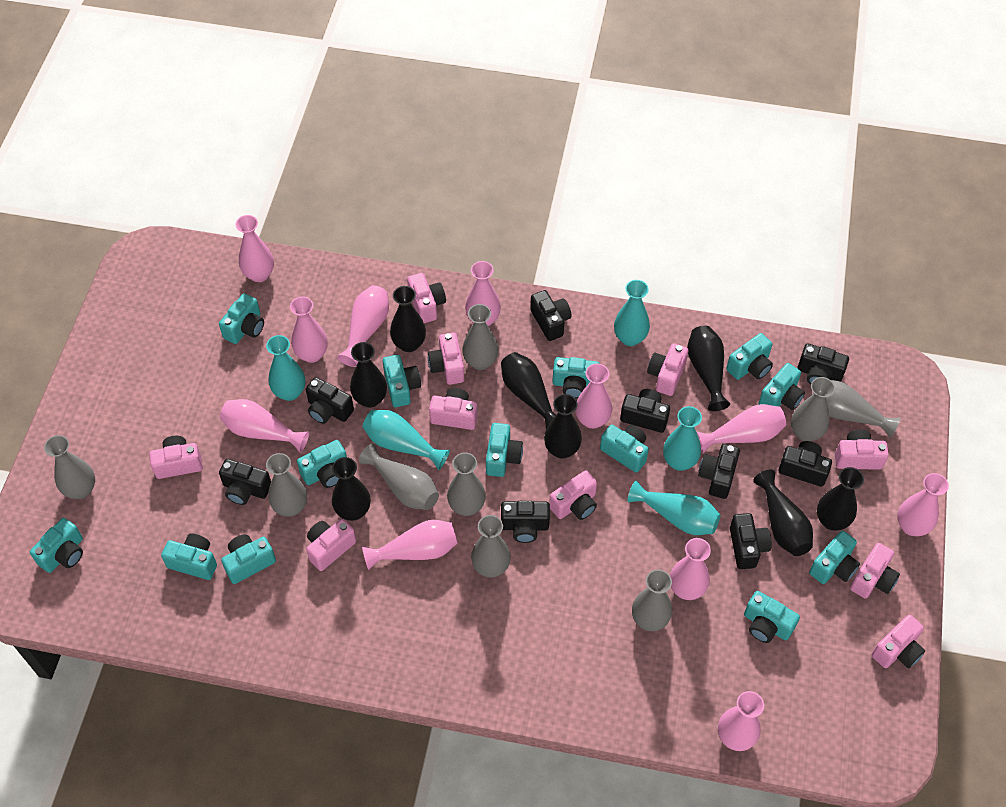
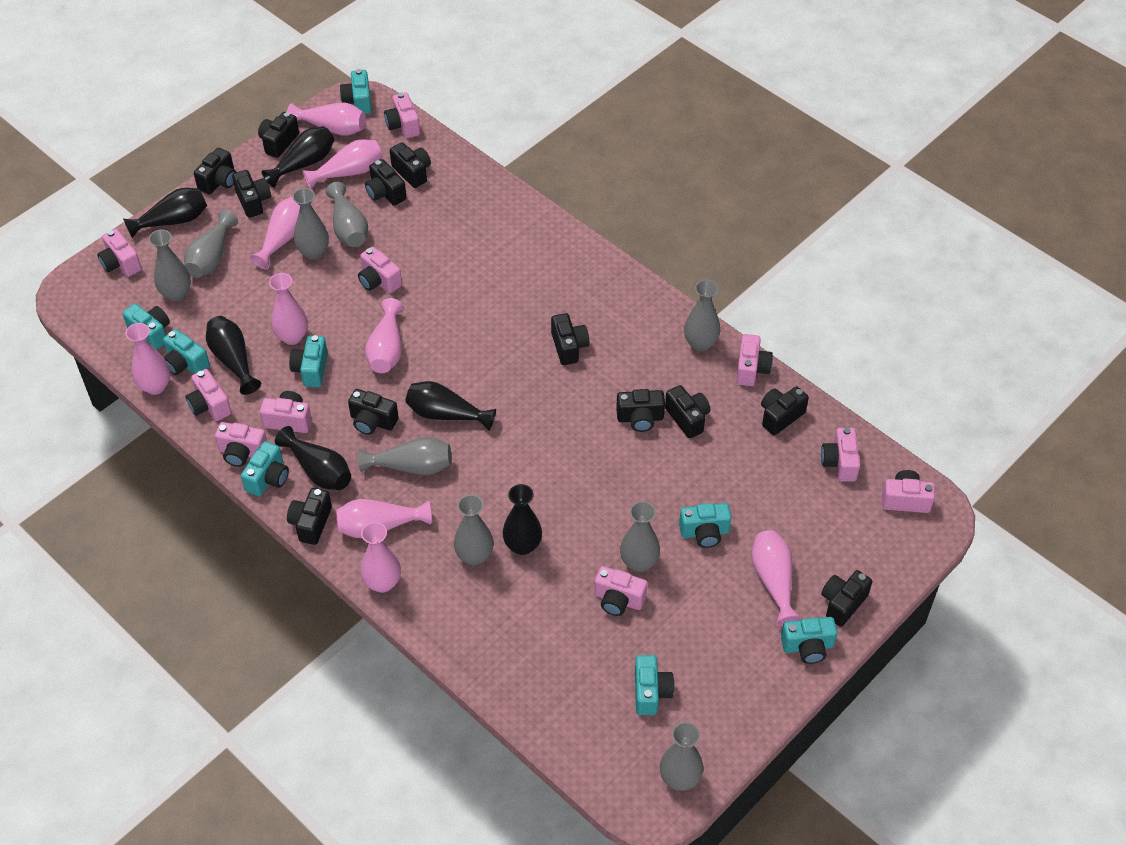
black camera: 9 -> 12
black vase: 8 -> 6
pink vase: 11 -> 9
turquoise camera: 13 -> 8
turquoise vase: 5 -> 0

